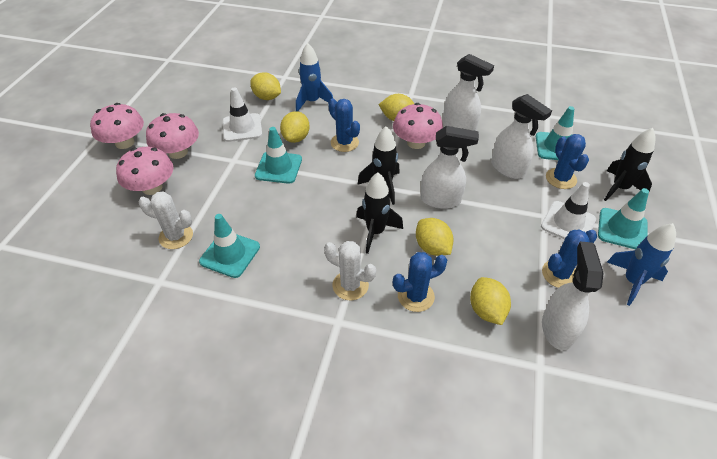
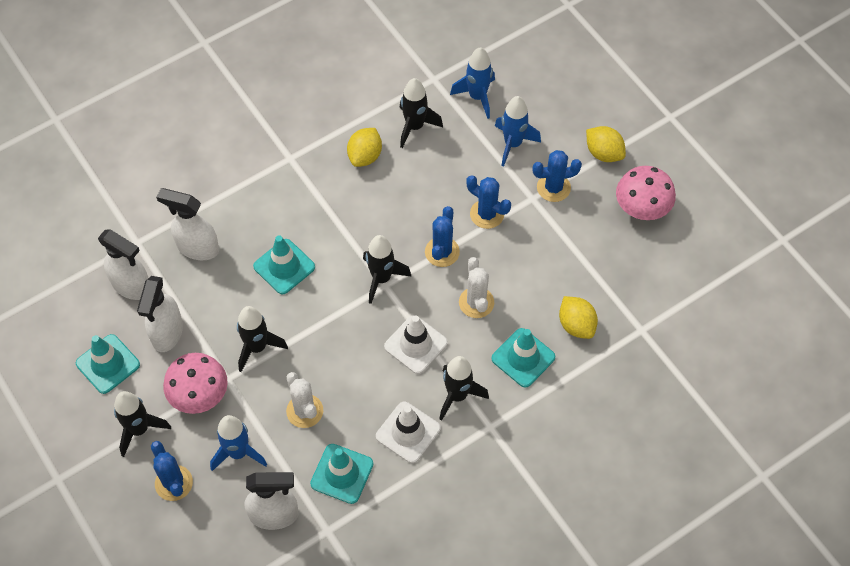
black rocket: 3 -> 5
blue rocket: 2 -> 3
pink mushroom: 4 -> 2
yellow lemon: 5 -> 3

